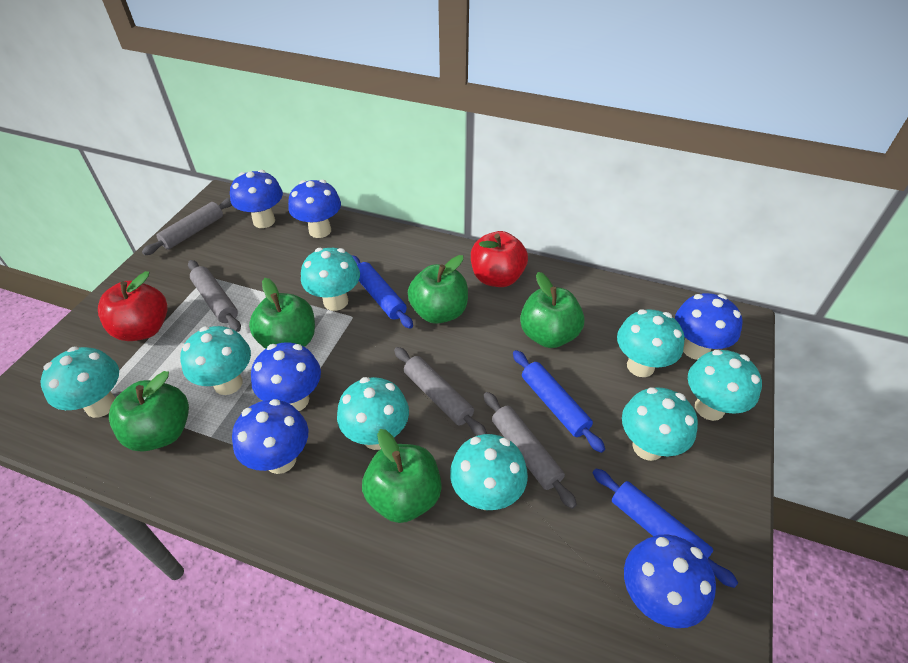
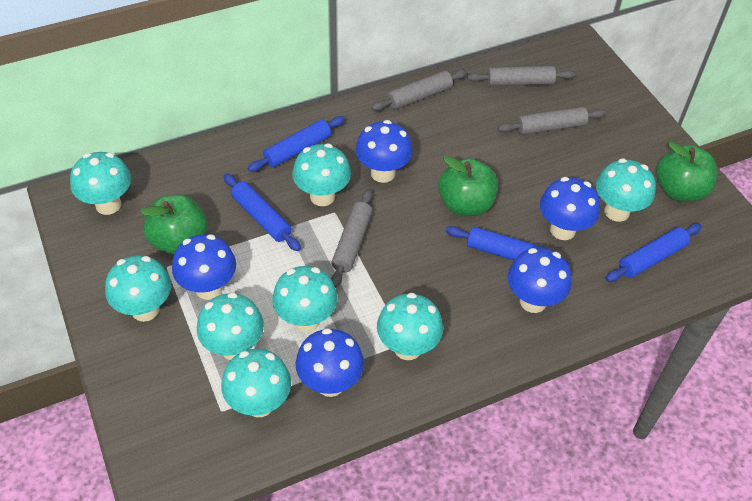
blue mushroom: 6 -> 5
blue rolling pin: 3 -> 4
green apple: 5 -> 3
red apple: 2 -> 0

